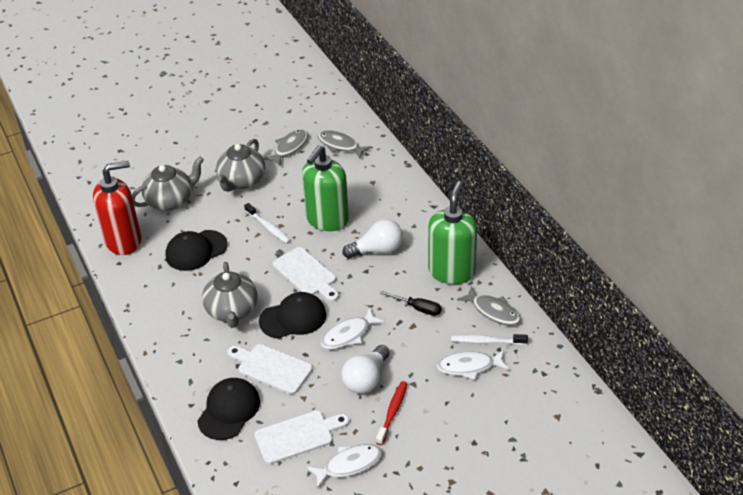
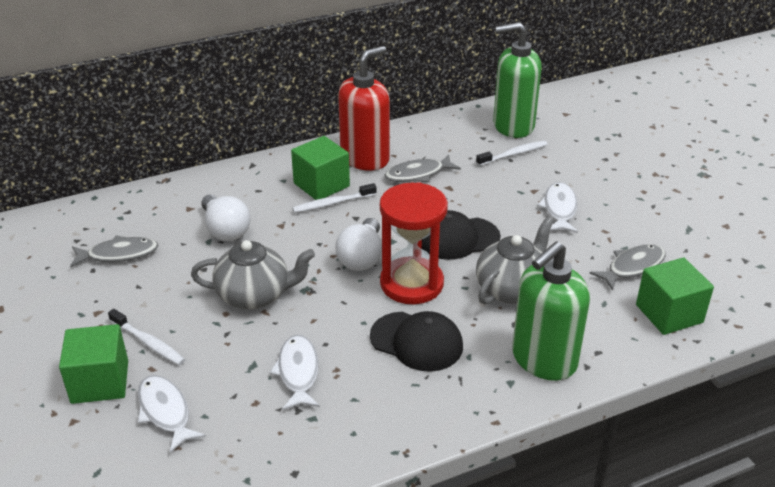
black cap: 3 -> 2
black screwdriver: 1 -> 0
green cube: 0 -> 3
grey teapot: 3 -> 2
red hourglass: 0 -> 1
red toothbrush: 1 -> 0
white cutting board: 3 -> 0
white toothbrush: 2 -> 3

